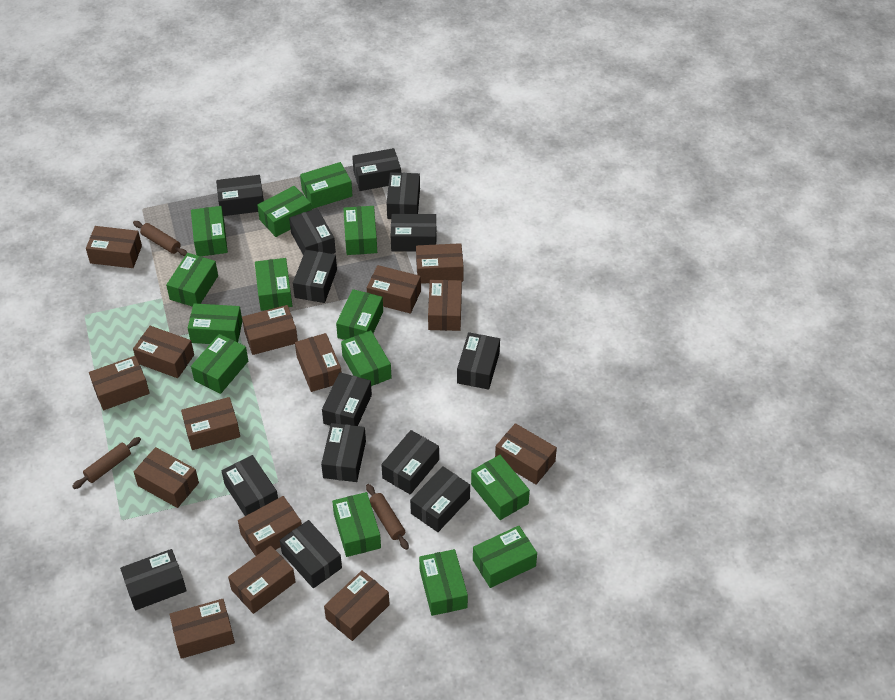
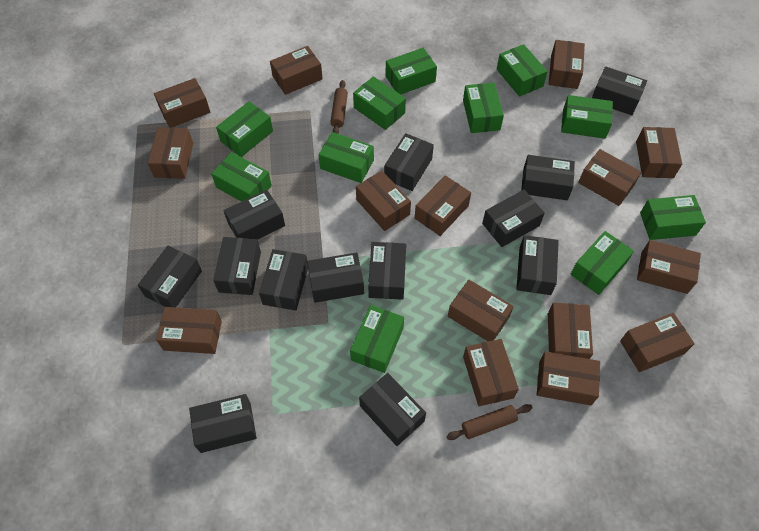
black box: 14 -> 13
brown rolling pin: 3 -> 2
green box: 14 -> 11

